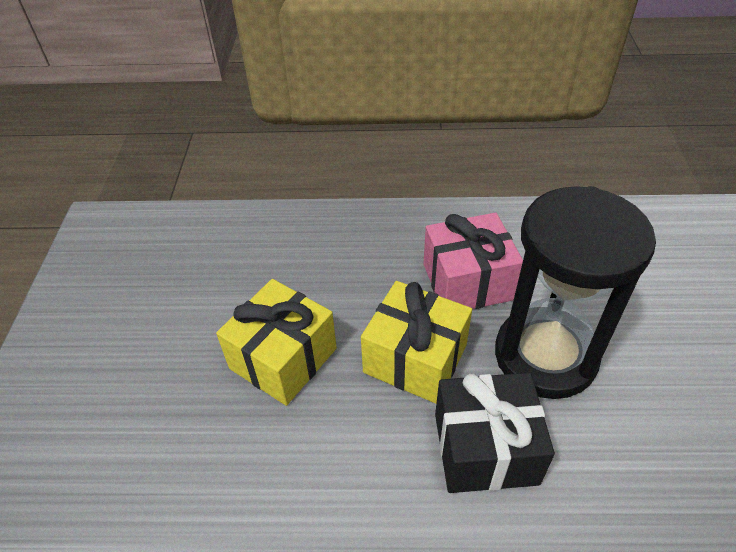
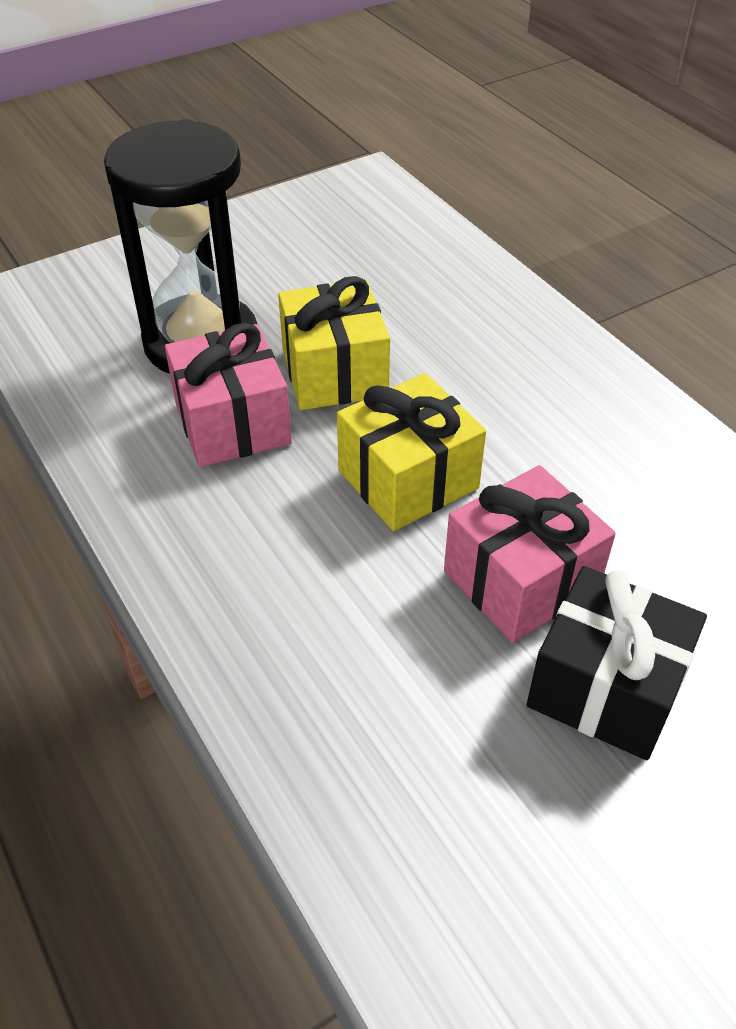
pink gift: 1 -> 2

